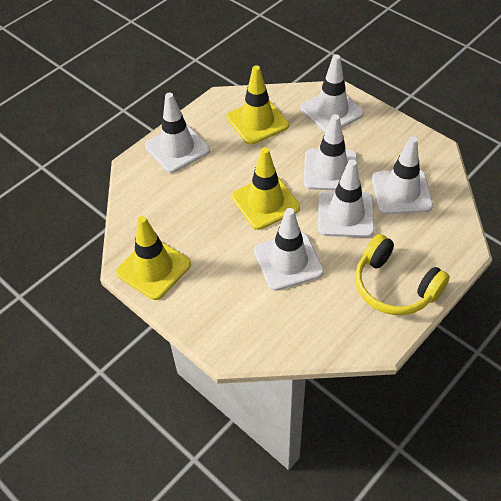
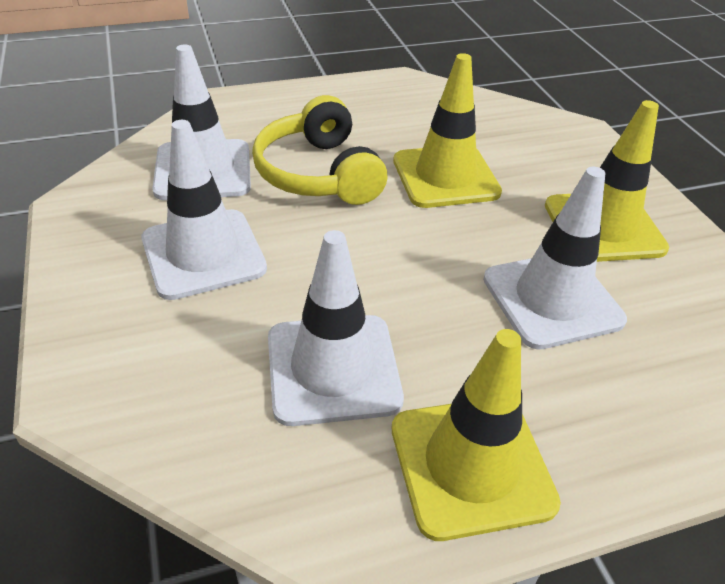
white traffic cone: 6 -> 4

